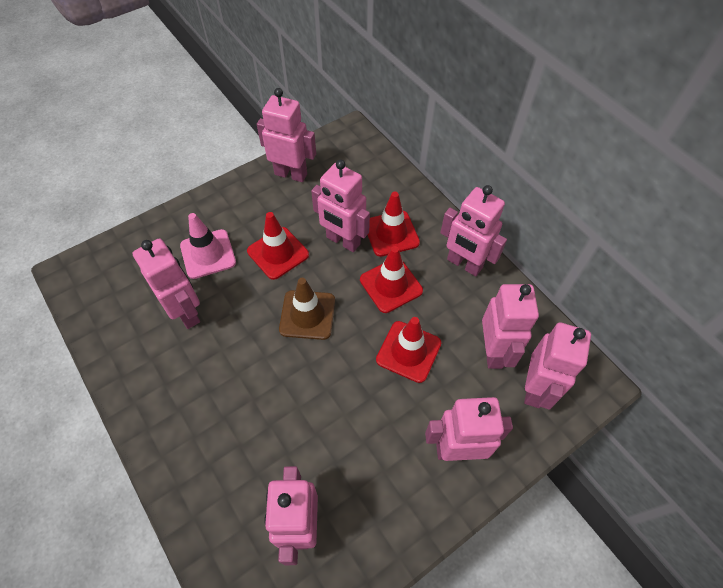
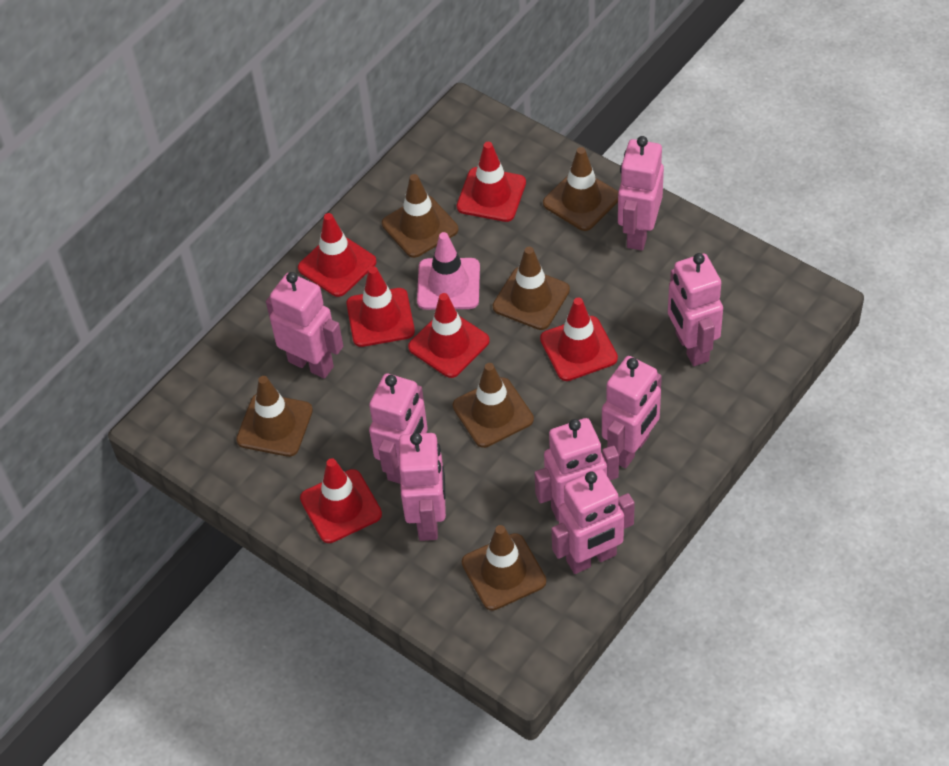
brown traffic cone: 1 -> 6
red traffic cone: 4 -> 6

